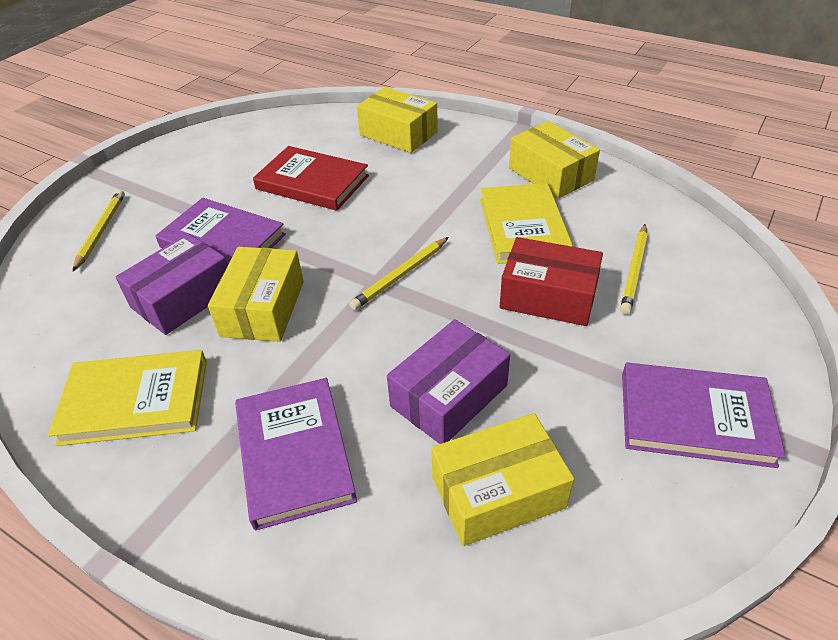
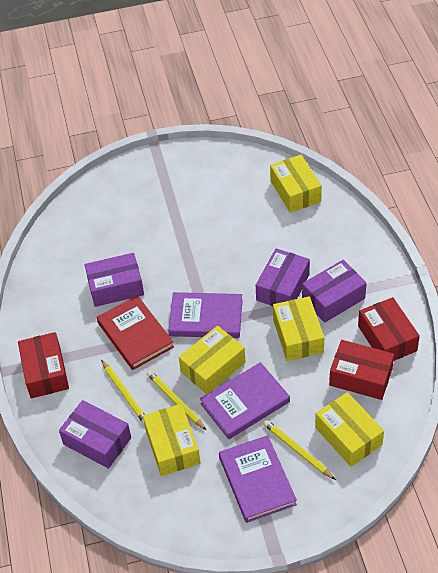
purple box: 2 -> 4
red box: 1 -> 3
yellow book: 2 -> 0
yellow box: 4 -> 5

